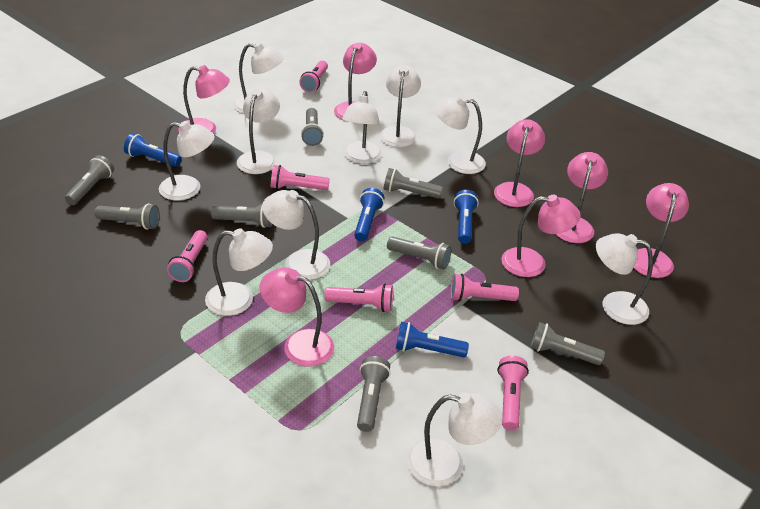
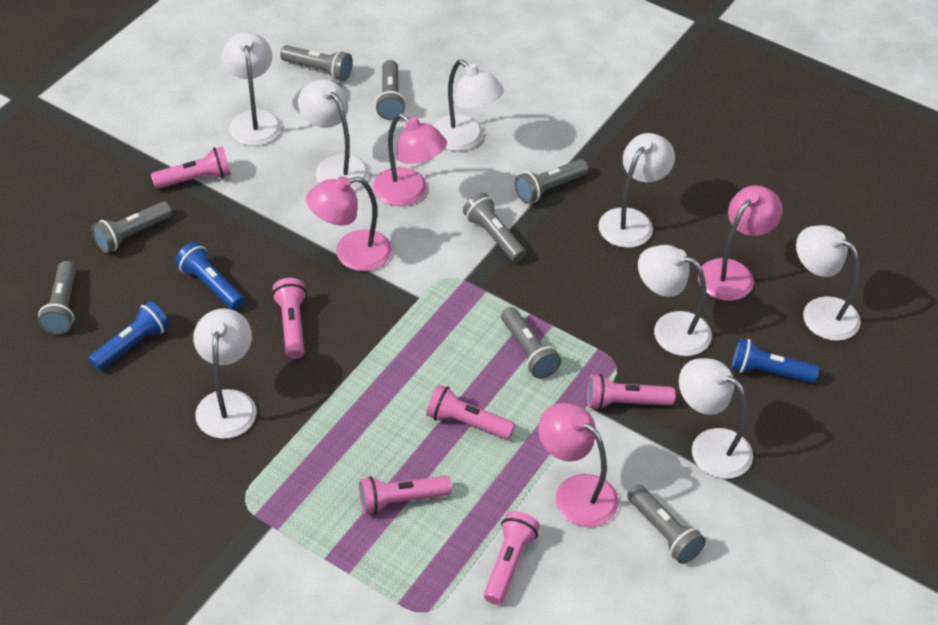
blue flashlight: 4 -> 3
pink lamp: 7 -> 4
white lamp: 10 -> 8

